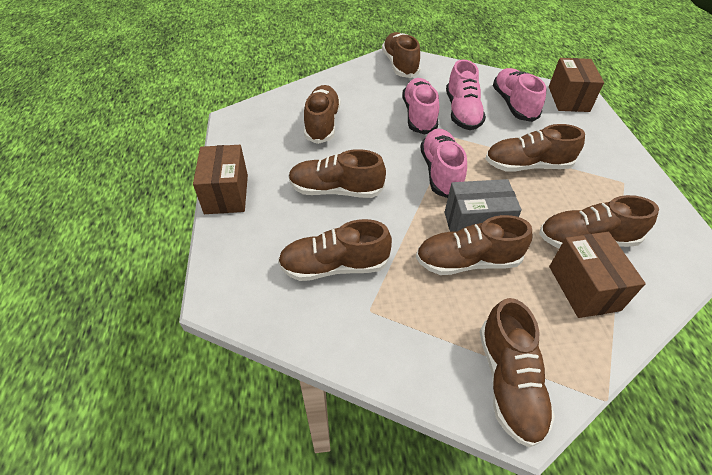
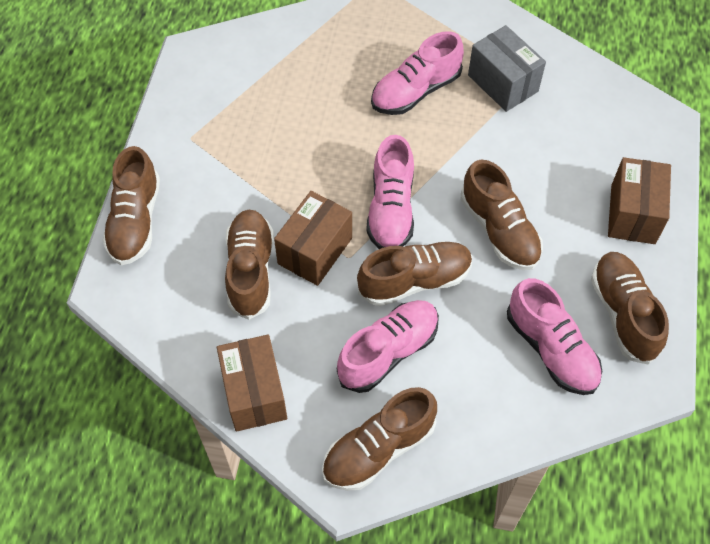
brown shoe: 8 -> 6

